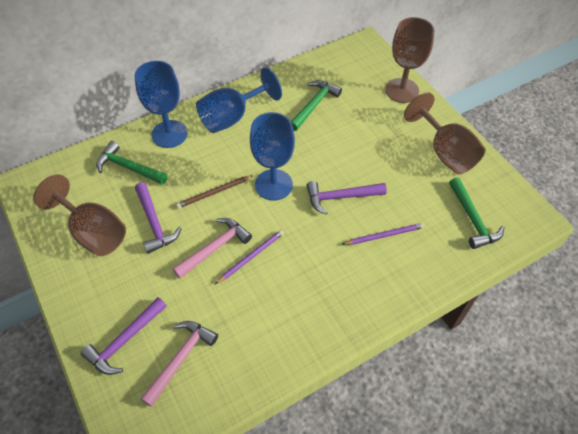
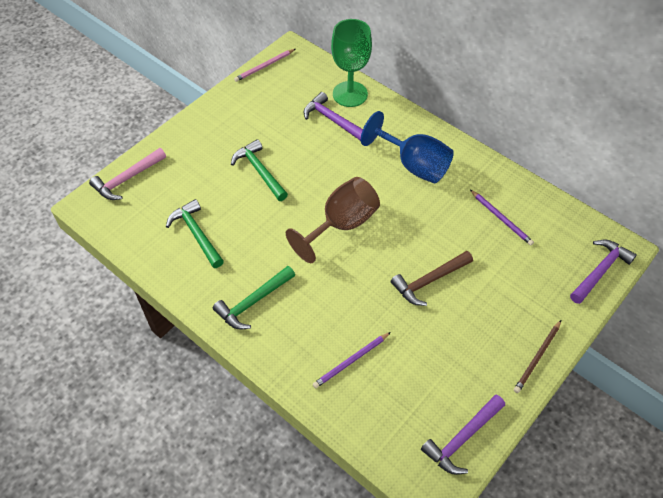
blue goblet: 3 -> 1
brown goblet: 3 -> 1
brown hammer: 0 -> 1
green goblet: 0 -> 1
pink hammer: 2 -> 1
pink pencil: 0 -> 1

